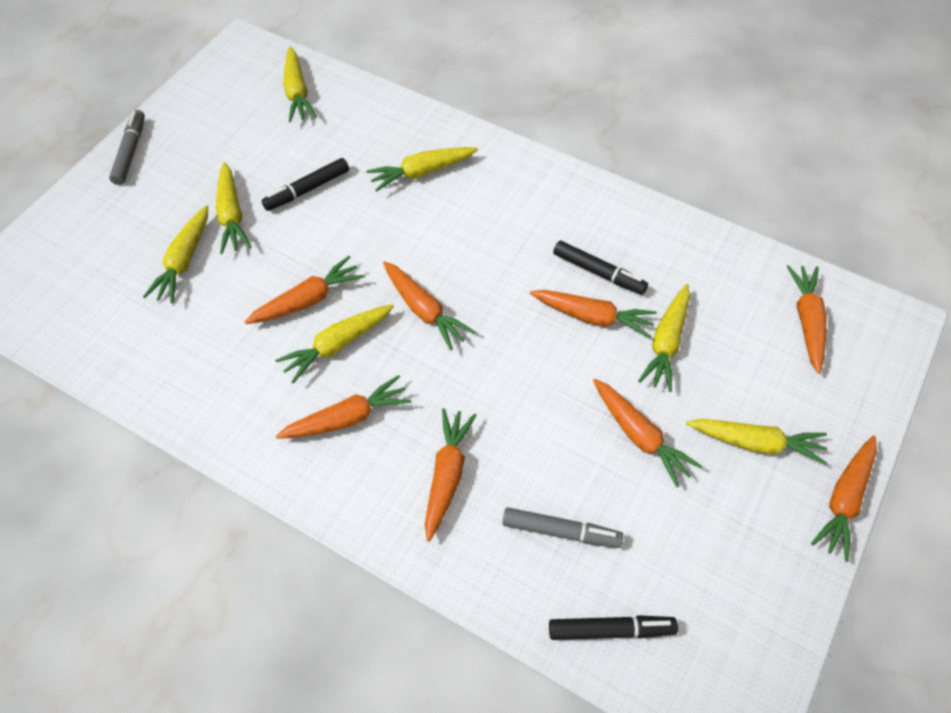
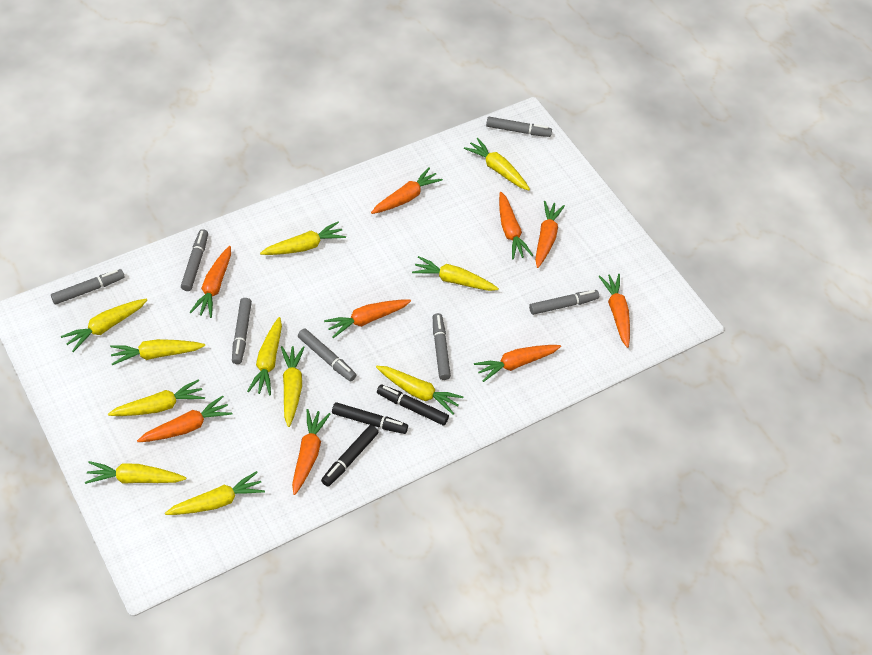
grey marker: 2 -> 7
orange carrot: 8 -> 9
yellow carrot: 7 -> 11

